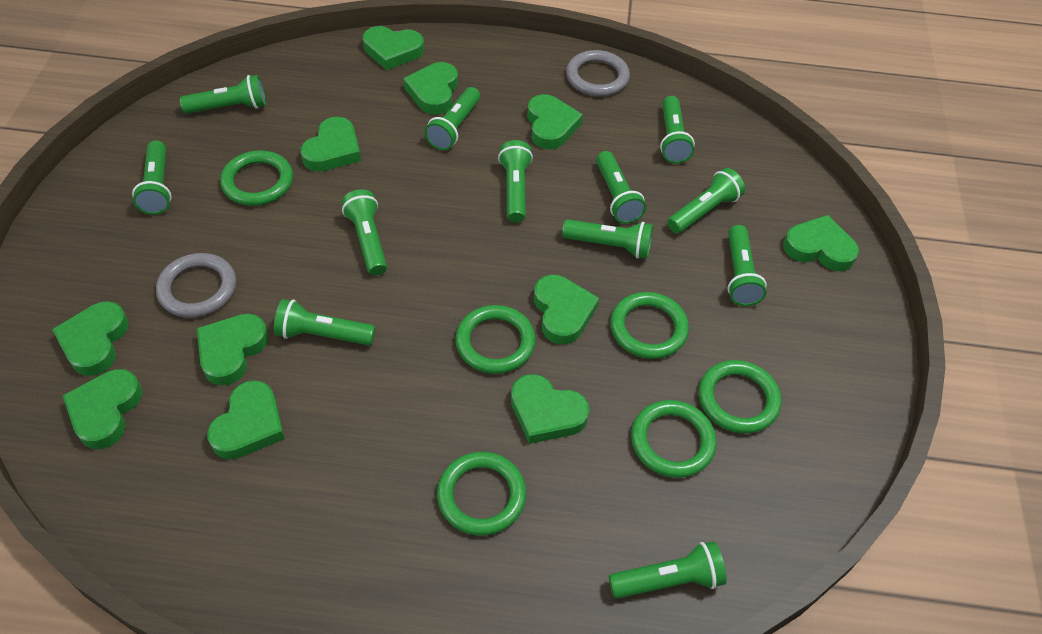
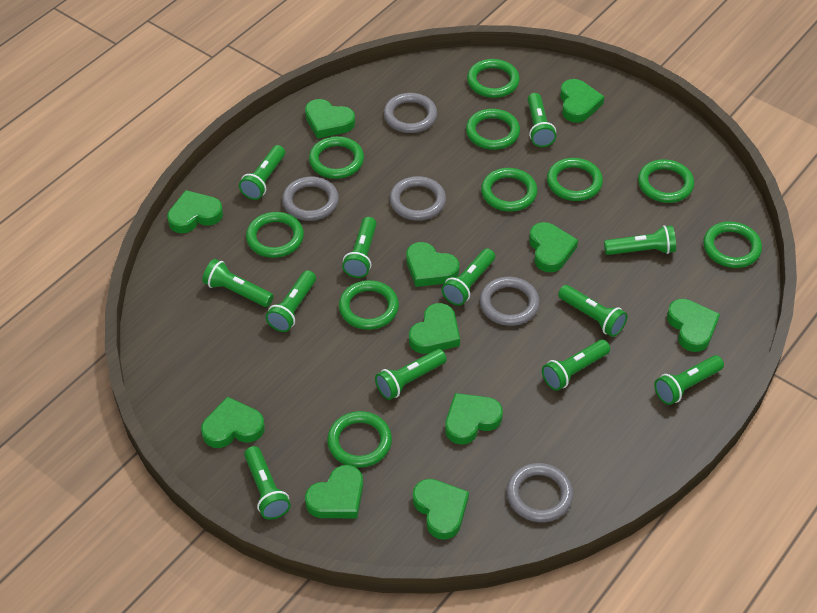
green ring: 6 -> 10
grey ring: 2 -> 5

